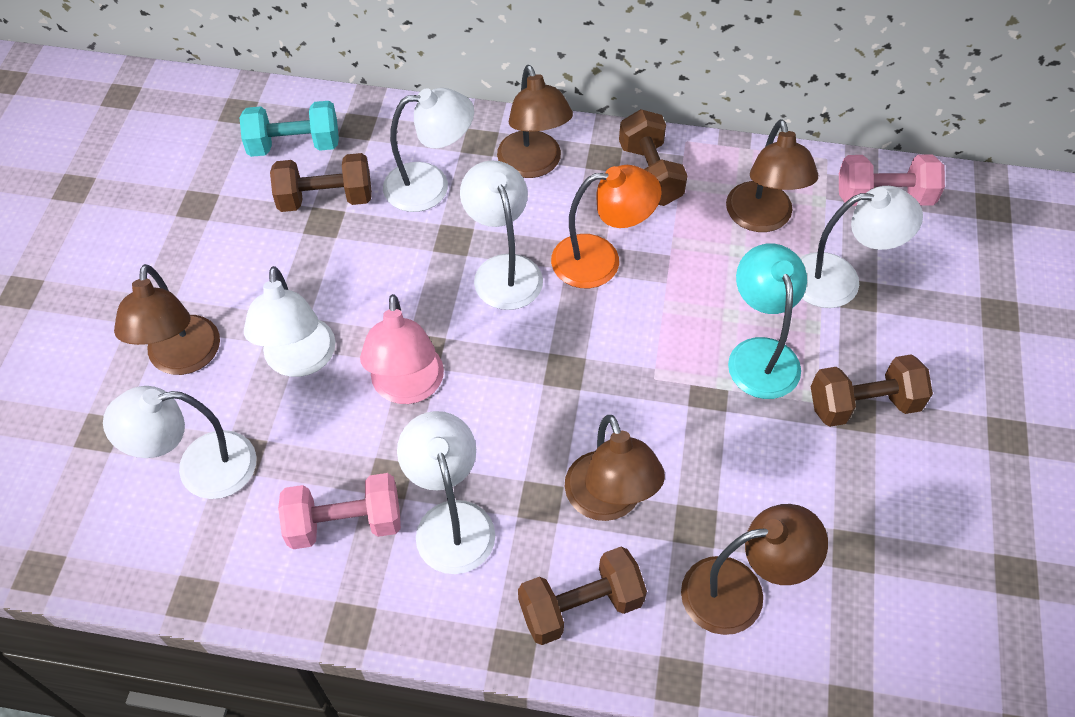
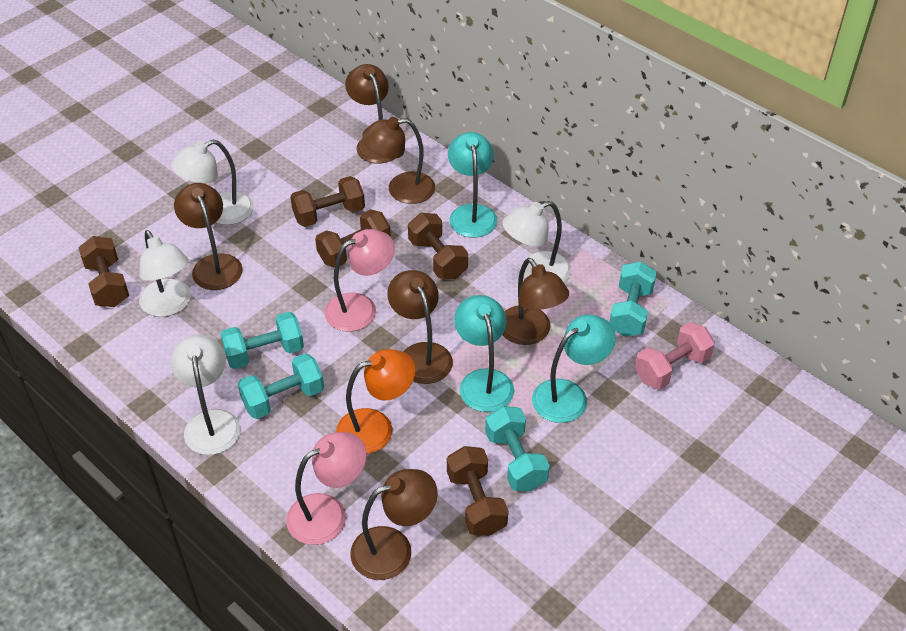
brown dumbbell: 4 -> 5
brown lamp: 5 -> 6
pink dumbbell: 2 -> 1
pink lamp: 1 -> 2
turquoise dumbbell: 1 -> 4
turquoise lamp: 1 -> 3
white lamp: 6 -> 4

